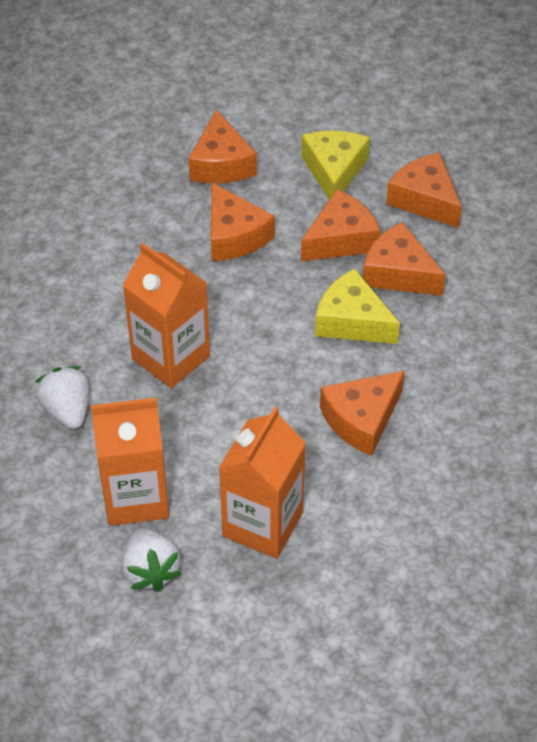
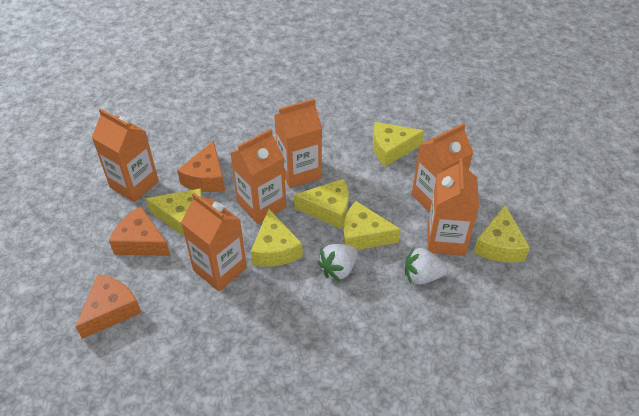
orange carton: 3 -> 6
orange cheese: 6 -> 3
yellow cheese: 2 -> 6

